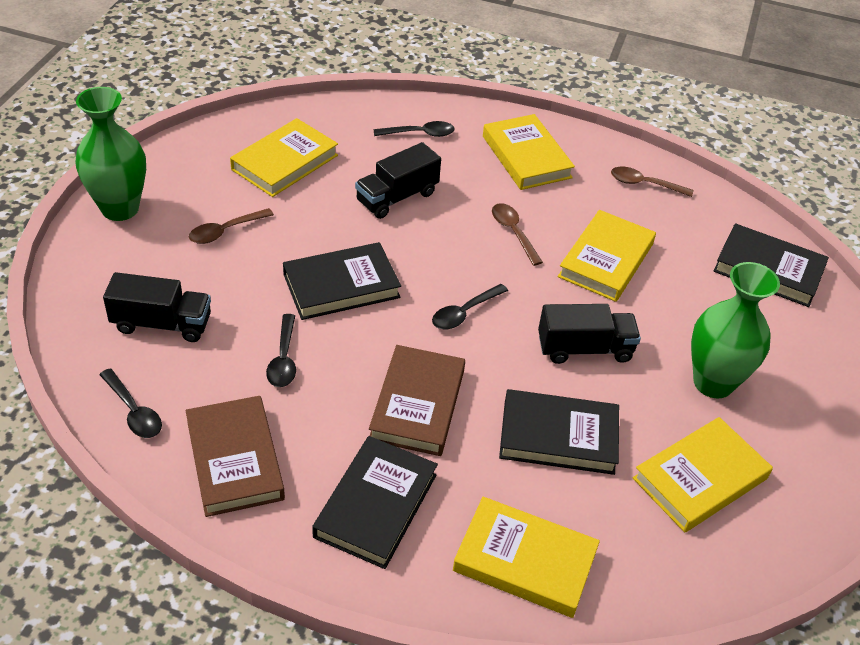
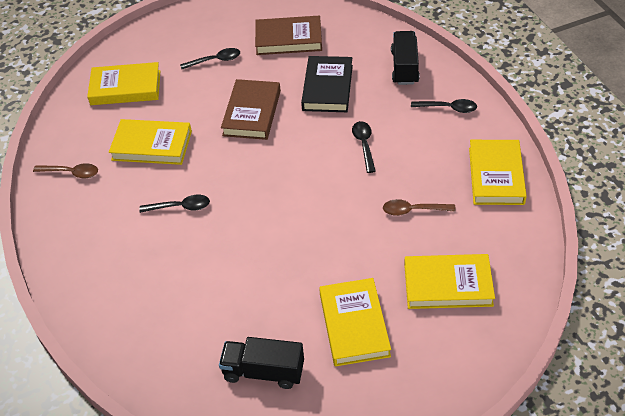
black book: 4 -> 1
black truck: 3 -> 2
brown spoon: 3 -> 2
green vase: 2 -> 0

